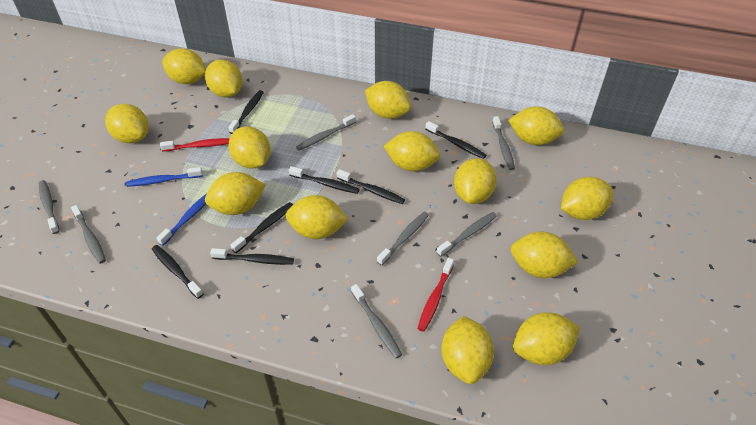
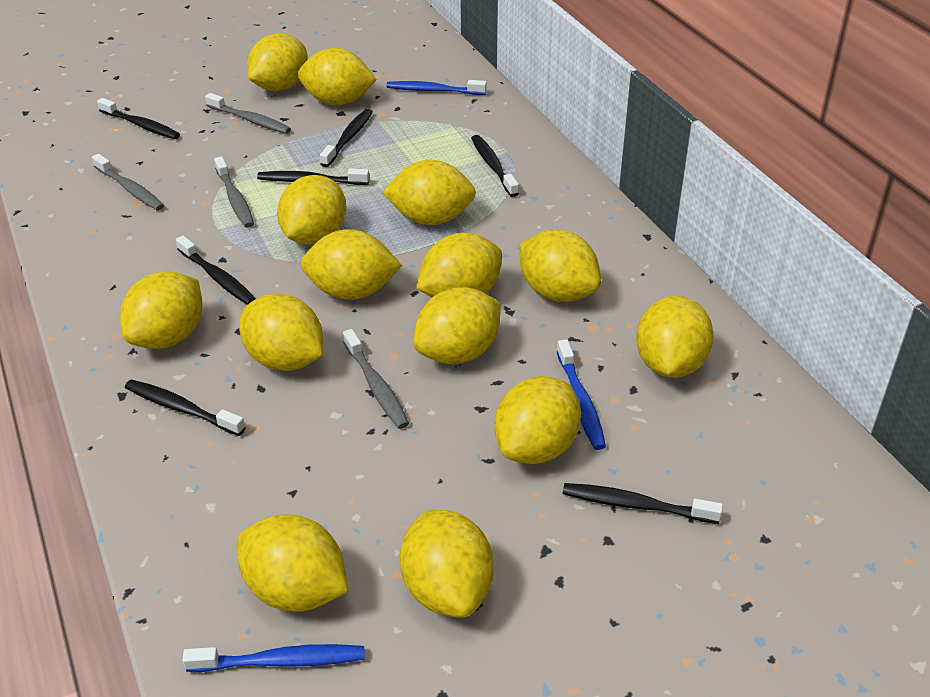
blue toothbrush: 2 -> 3
grey toothbrush: 7 -> 4
red toothbrush: 2 -> 0

